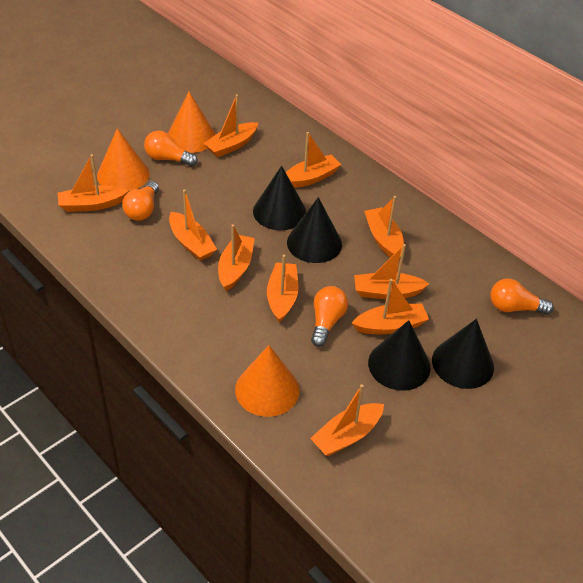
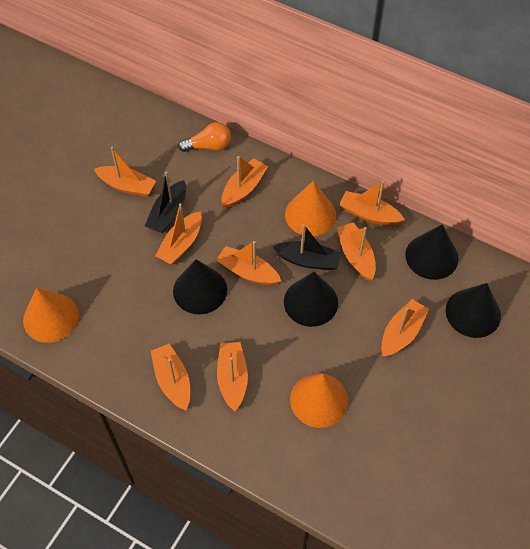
black boat: 0 -> 2
orange boat: 10 -> 9
orange light bulb: 4 -> 1

